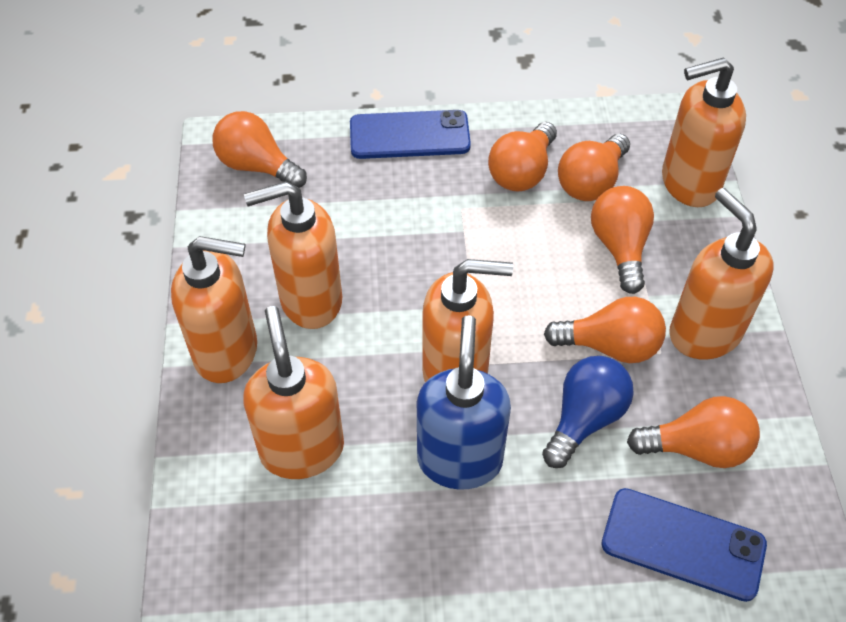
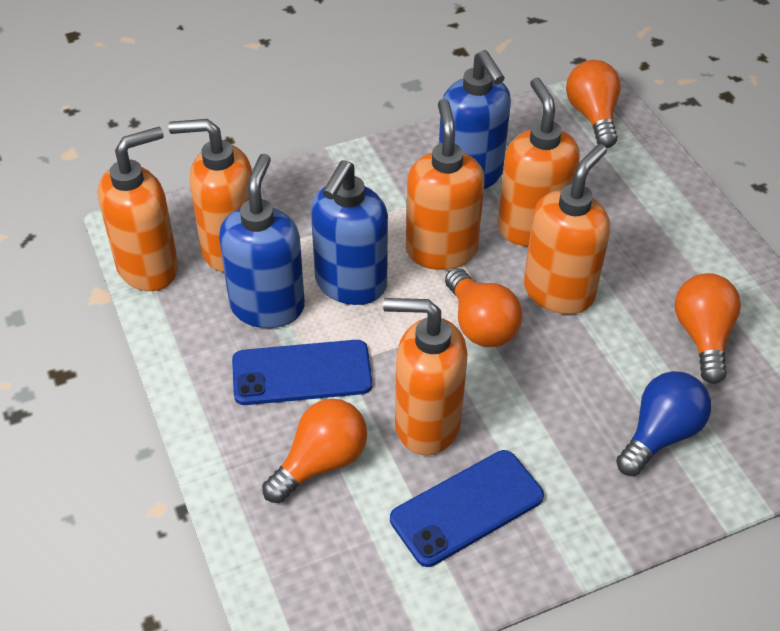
blue soap dispenser: 1 -> 3
orange light bulb: 6 -> 4

